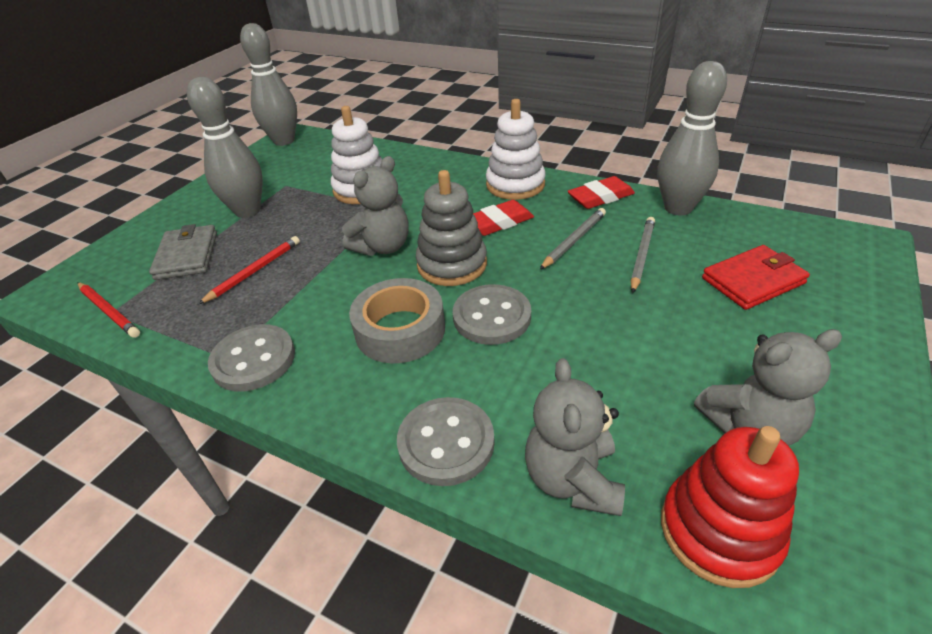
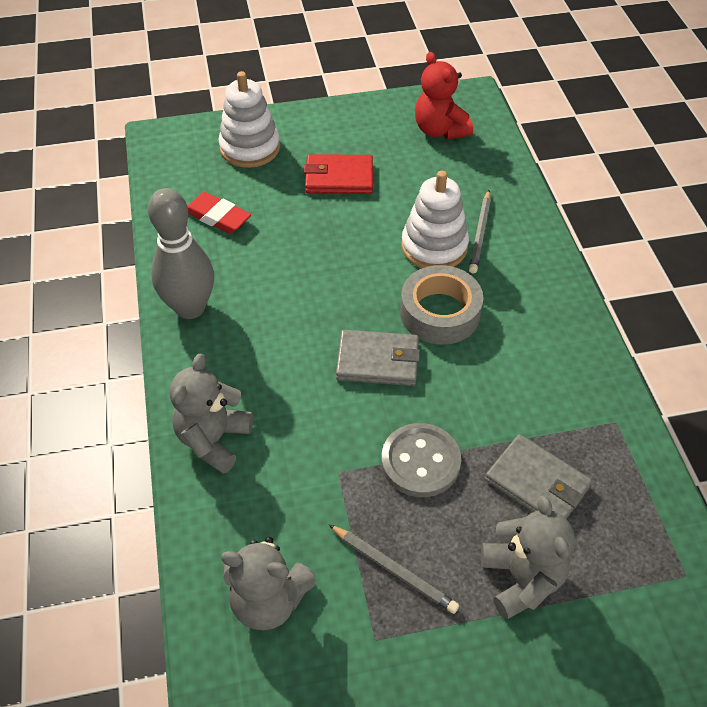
grey bowling pin: 3 -> 1
grey button: 3 -> 1
grey stacking toy: 1 -> 0
grey wallet: 1 -> 2
red eraser: 2 -> 1
red pencil: 2 -> 0
red stacking toy: 1 -> 0
red teddy bear: 0 -> 1

